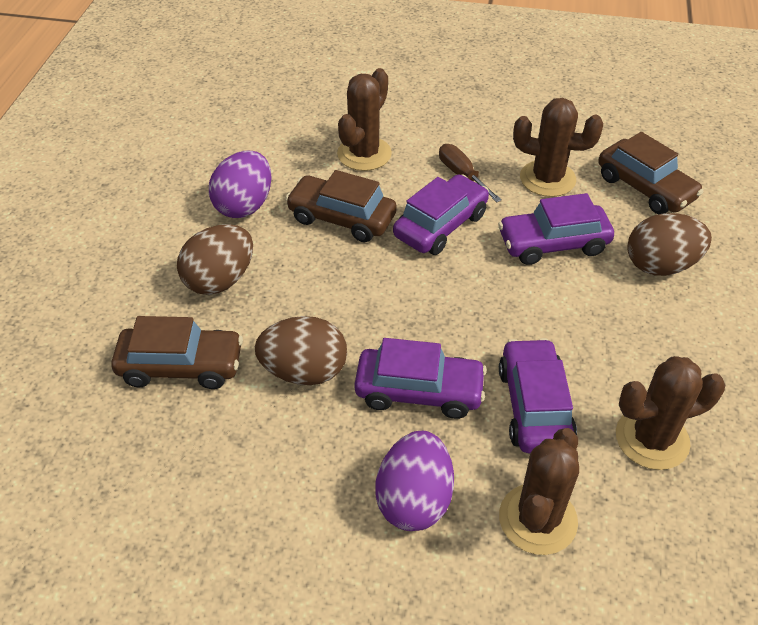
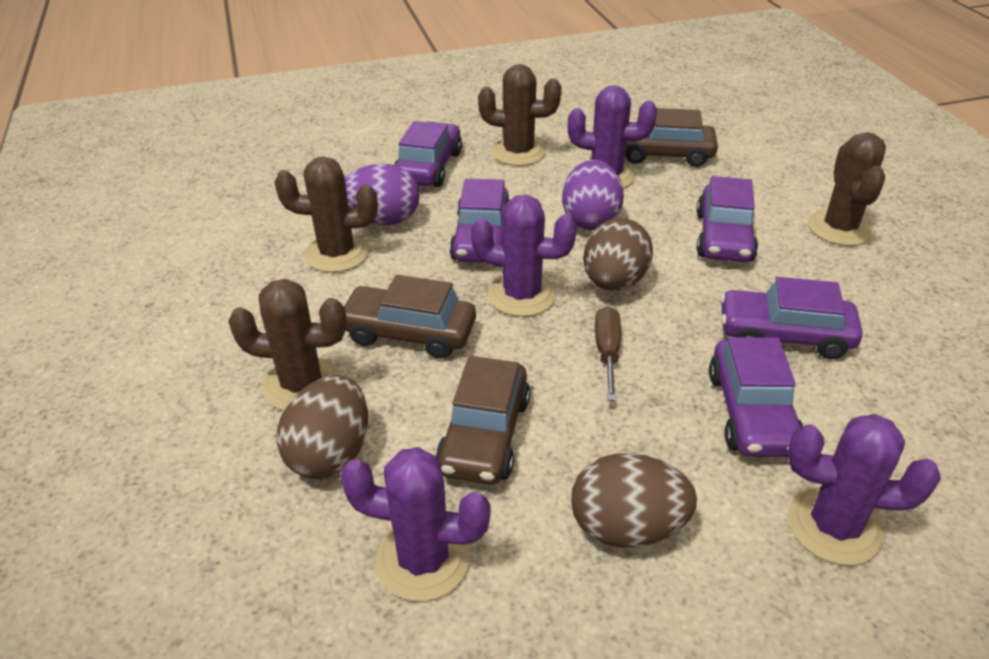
purple cactus: 0 -> 4
purple car: 4 -> 5

